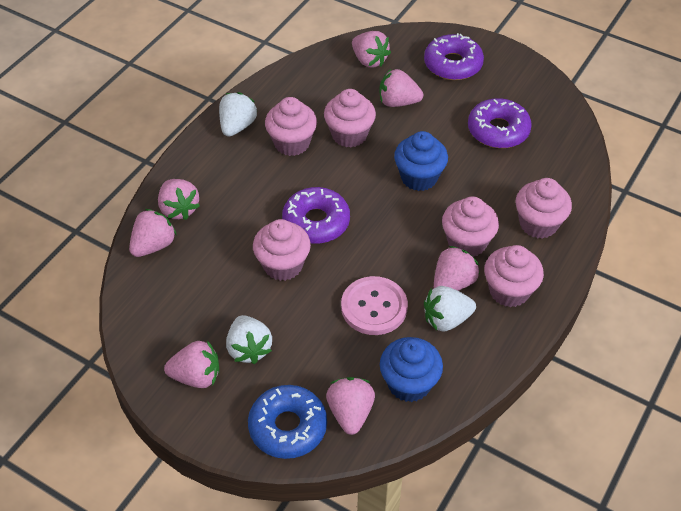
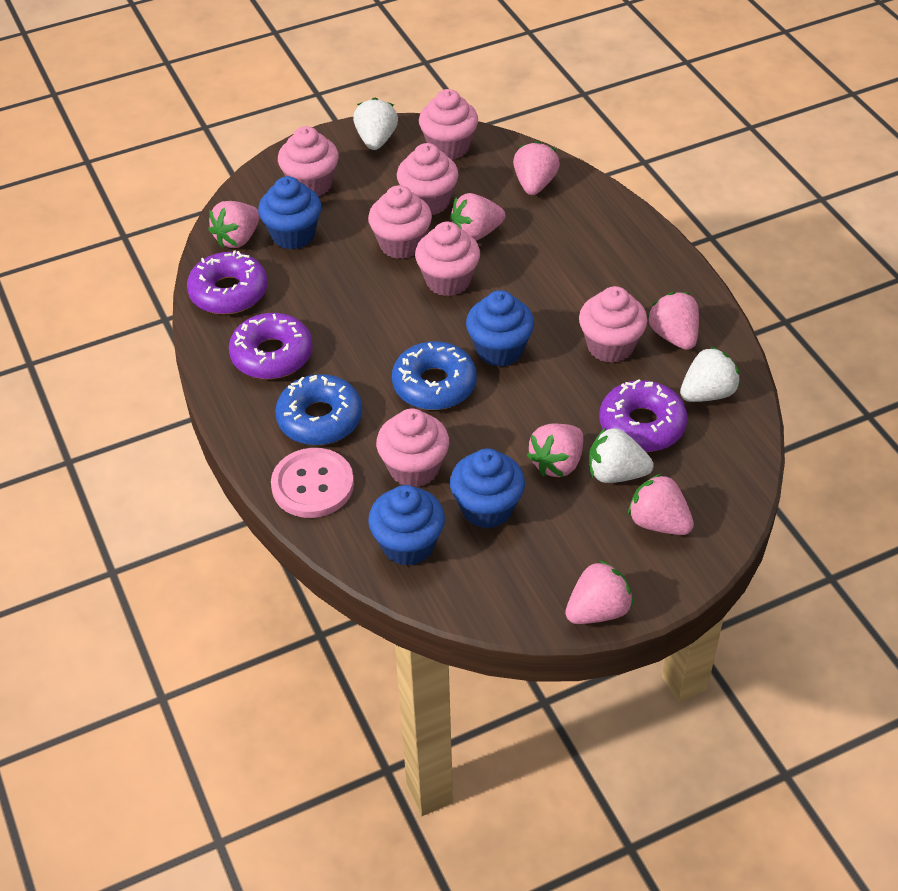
blue cupcake: 2 -> 4
blue donut: 1 -> 2
pink cupcake: 6 -> 7

